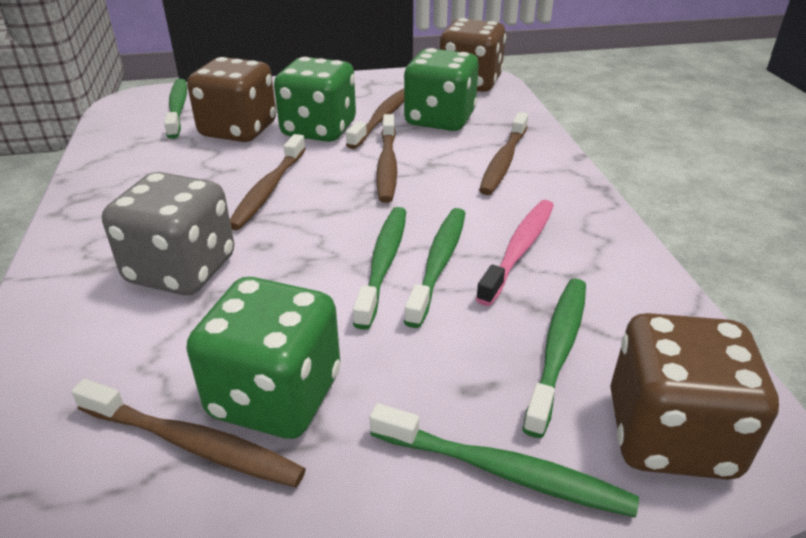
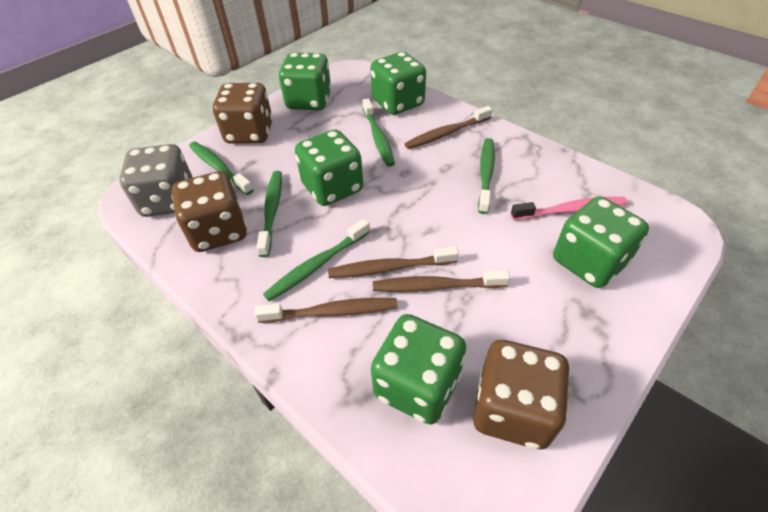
brown toothbrush: 5 -> 4
green dice: 3 -> 5

